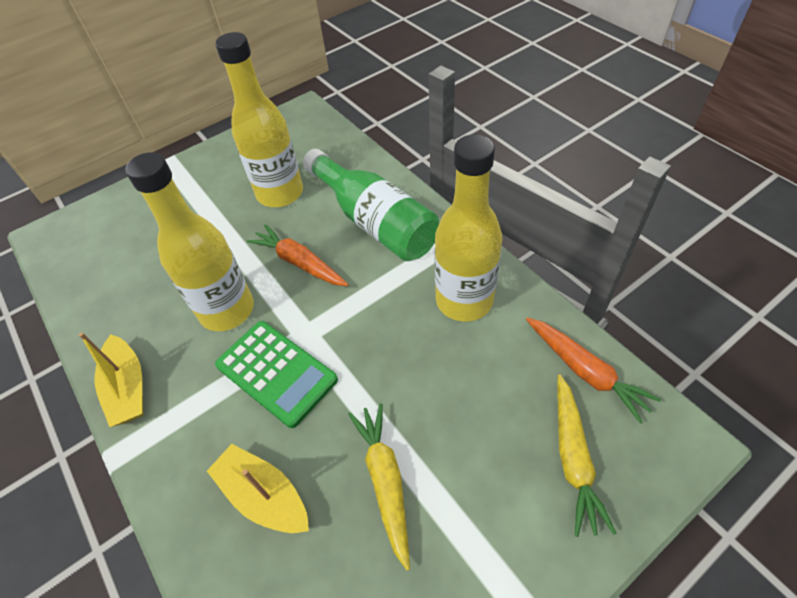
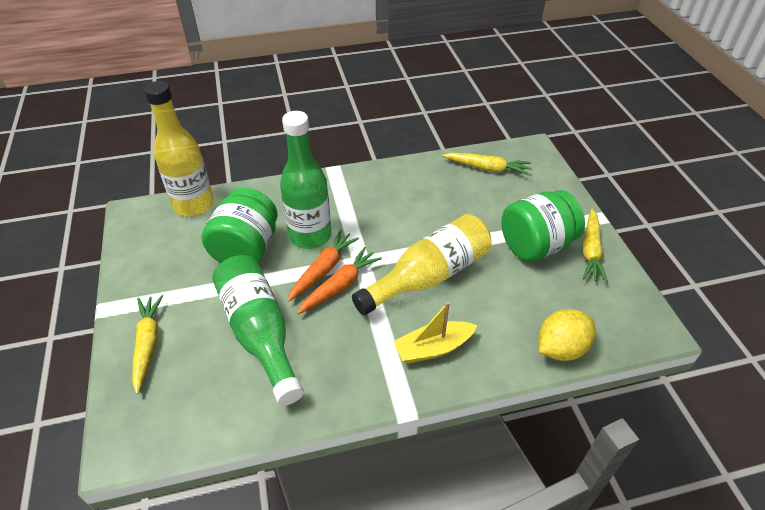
green bottle: 1 -> 2
green calculator: 1 -> 0
green jar: 0 -> 2
yellow boat: 2 -> 1
yellow bottle: 3 -> 2
yellow carrot: 2 -> 3
yellow lemon: 0 -> 1

